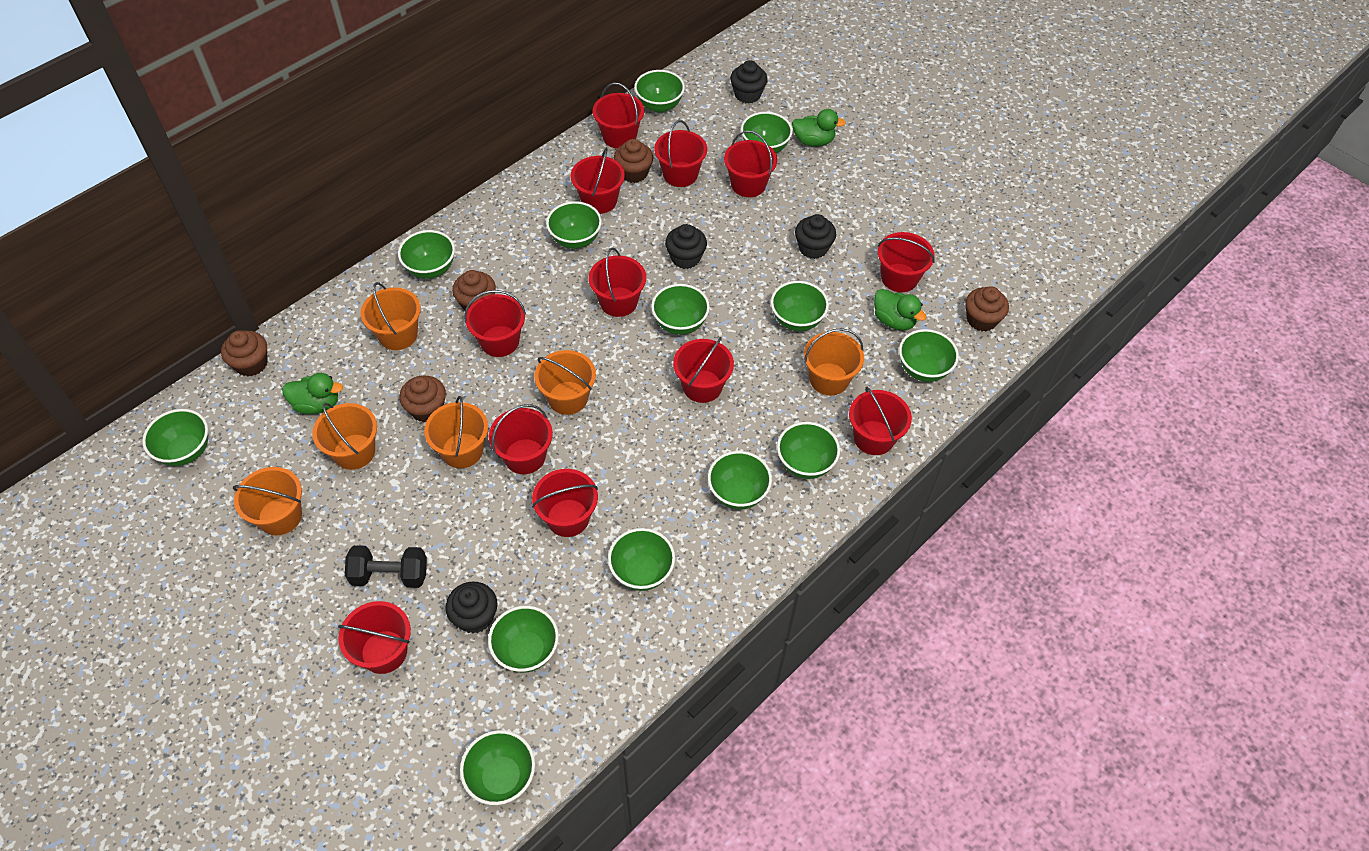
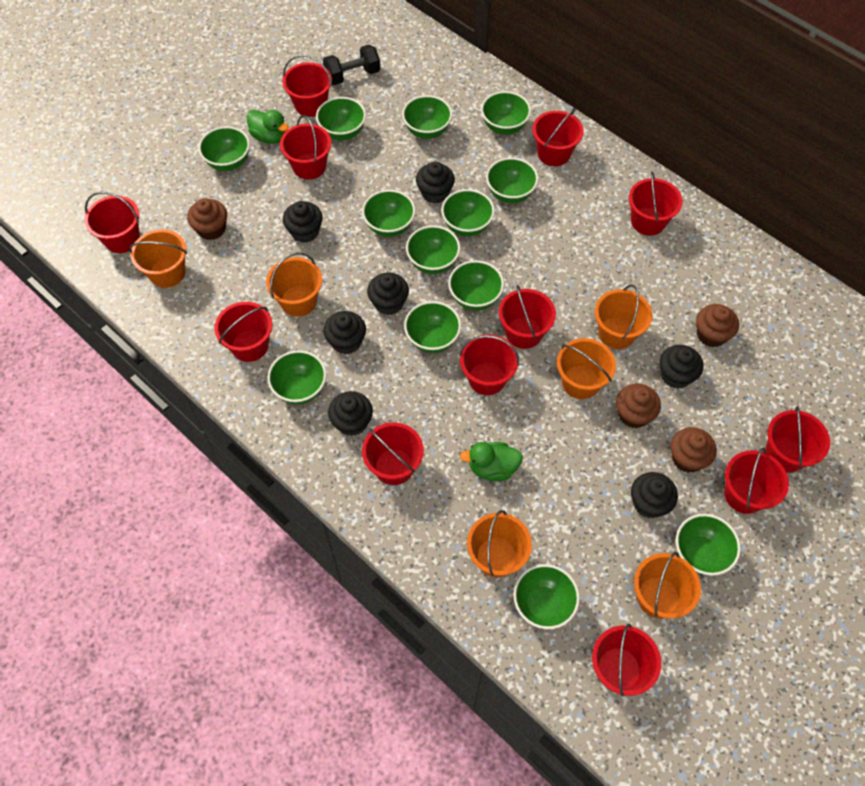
black cupcake: 4 -> 7
brown cupcake: 5 -> 4
green duck: 3 -> 2

